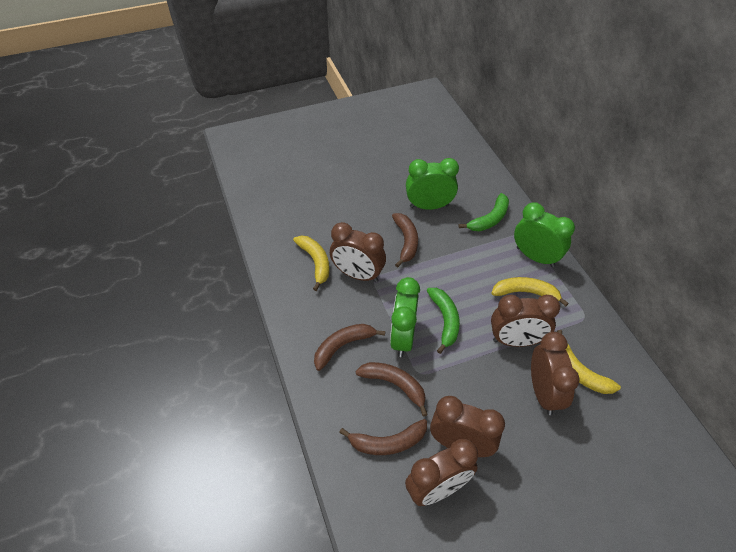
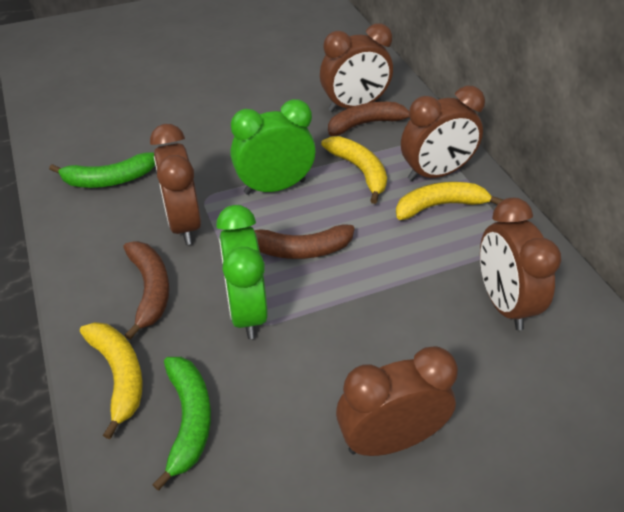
brown banana: 4 -> 3
green clock: 3 -> 2

